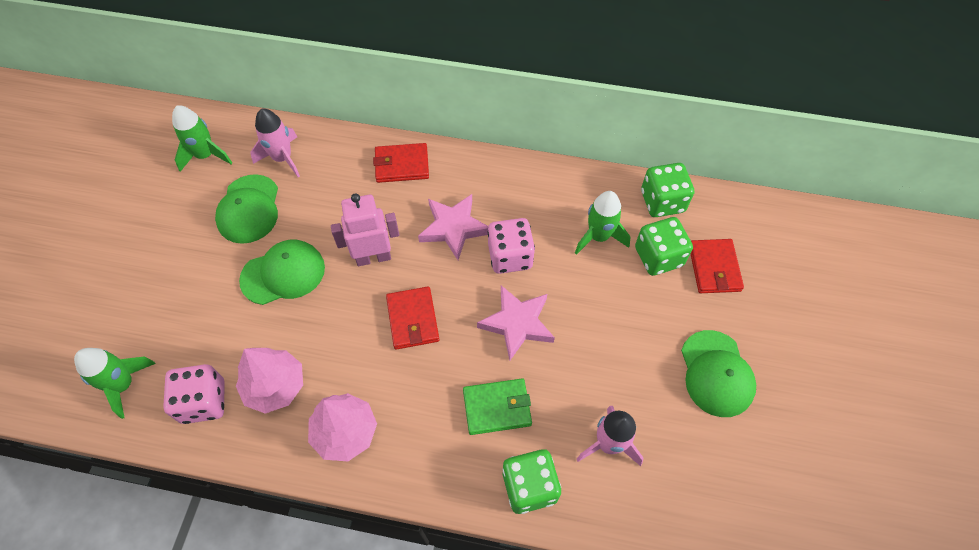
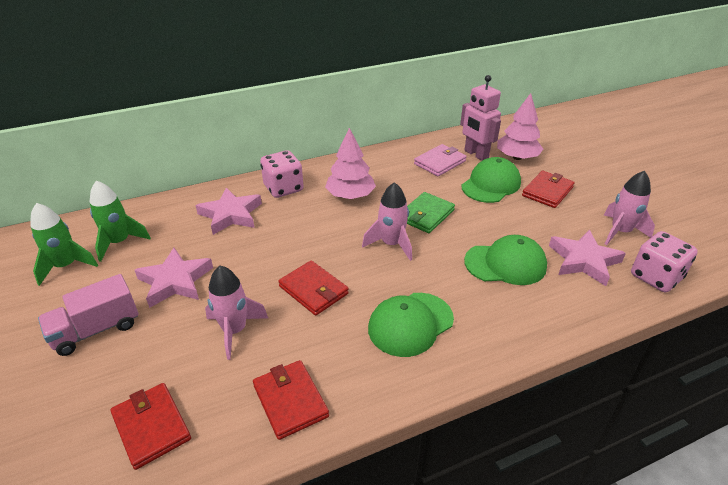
green dice: 3 -> 0
green rocket: 3 -> 2
pink rocket: 2 -> 3
pink star: 2 -> 3
pink truck: 0 -> 1
pink wallet: 0 -> 1
red wallet: 3 -> 4

